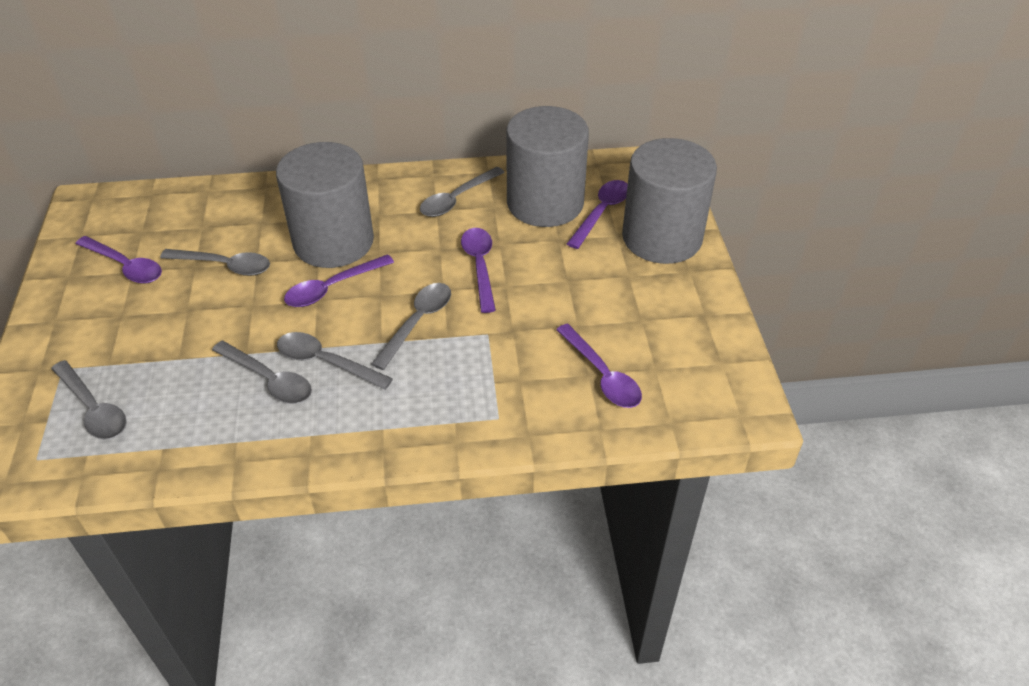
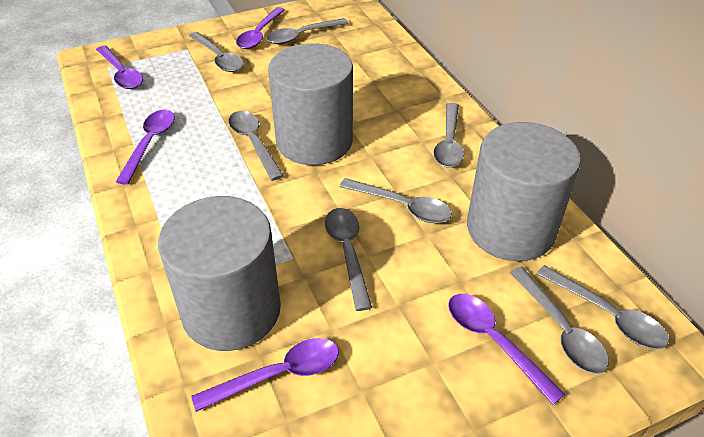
grey spoon: 6 -> 8

